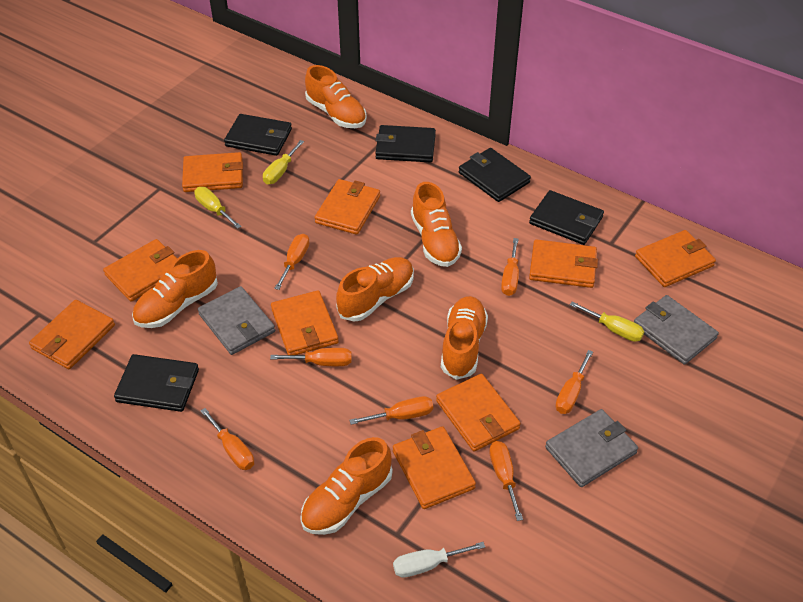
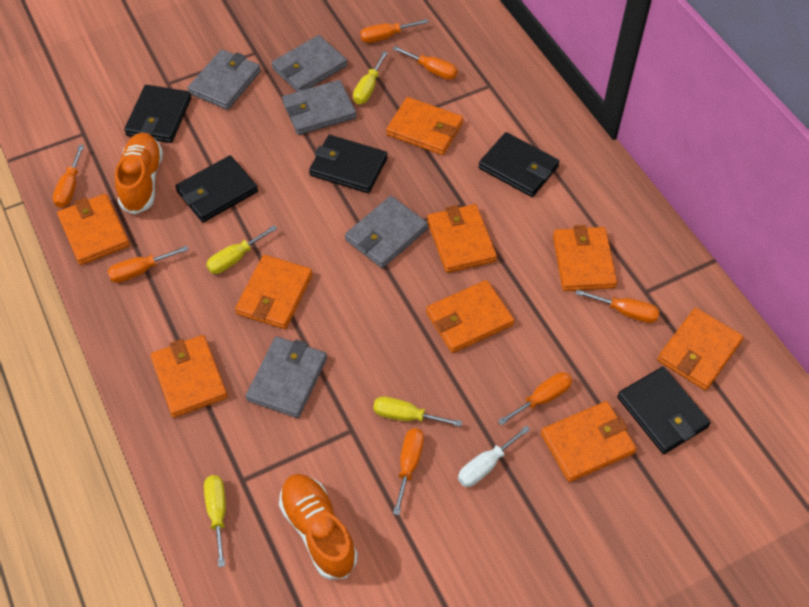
grey wallet: 3 -> 5
orange shoe: 6 -> 2
yellow screwdriver: 3 -> 4

